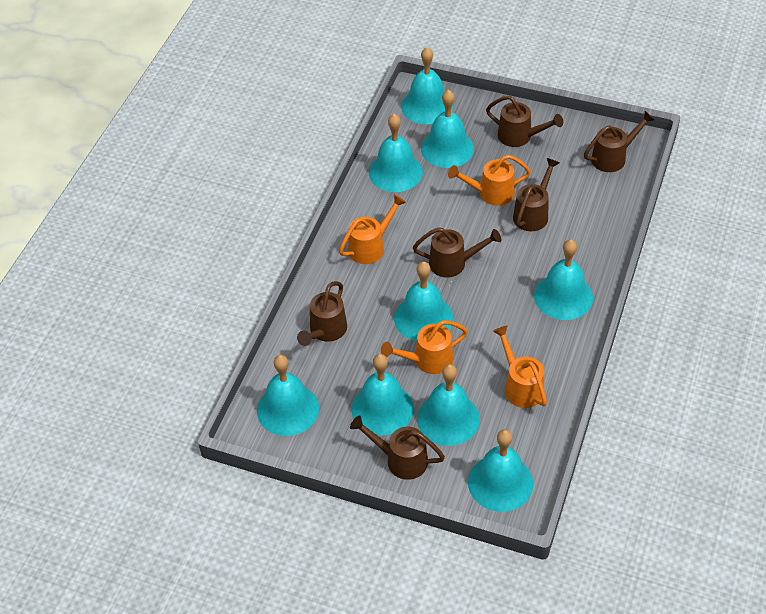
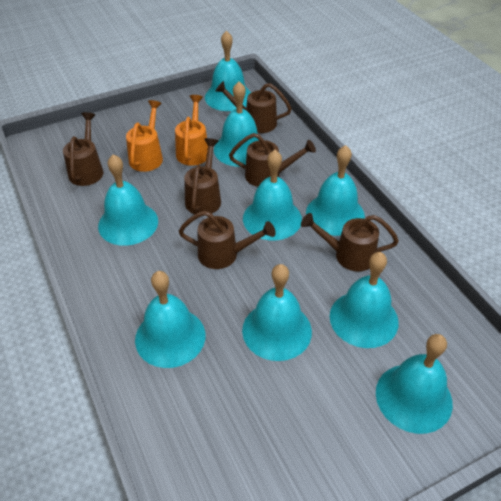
orange watering can: 4 -> 2

